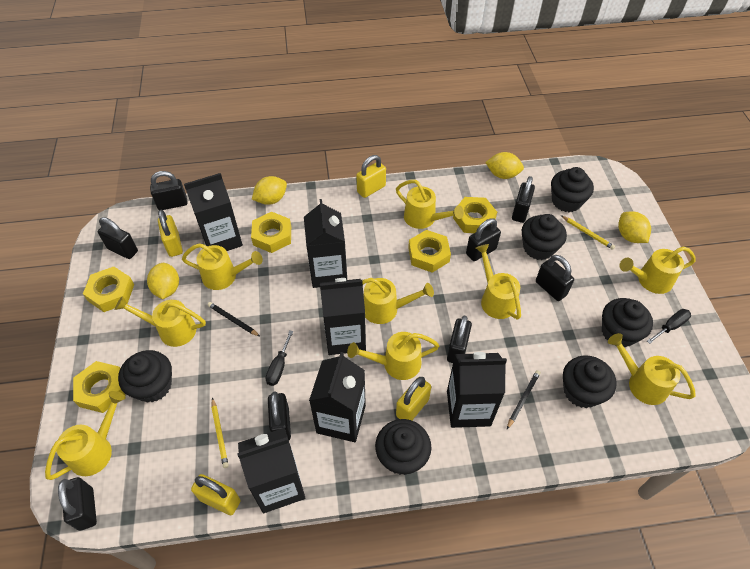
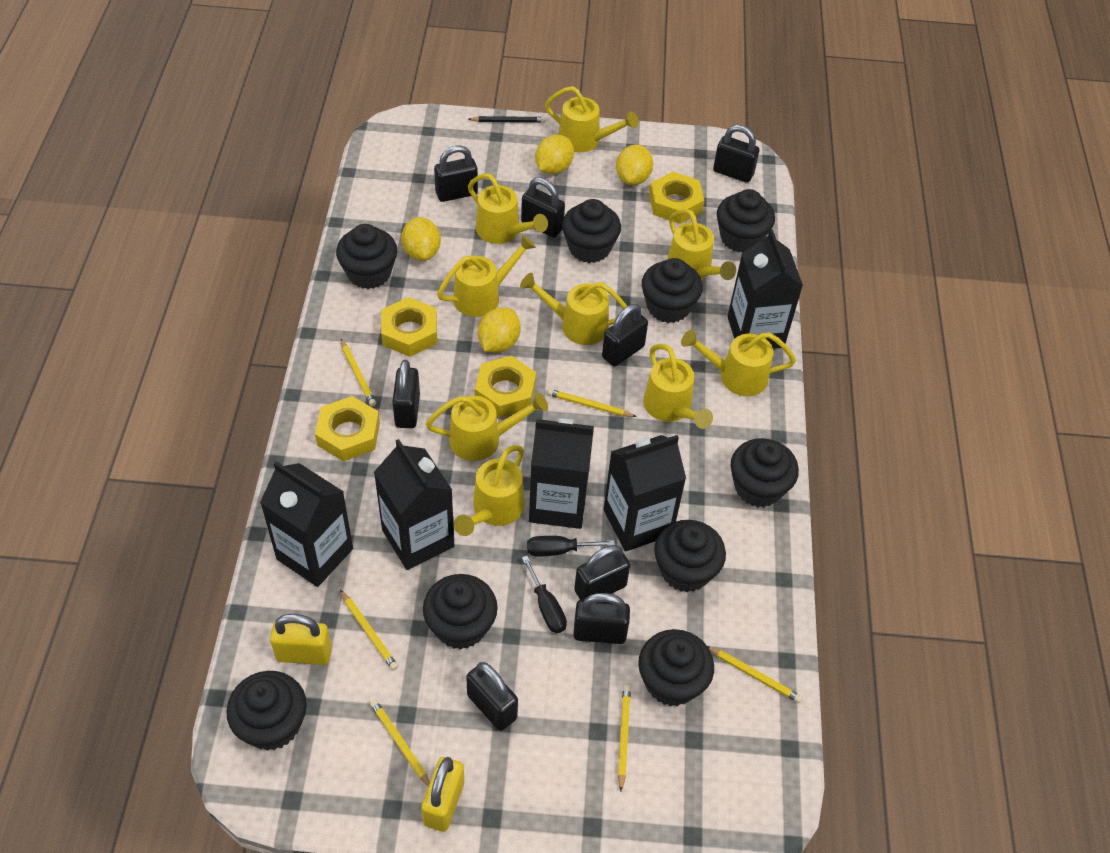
black carton: 6 -> 5
black cupcake: 6 -> 9
black pencil: 2 -> 1
yellow nut: 5 -> 4
yellow padlock: 4 -> 2
yellow pencil: 2 -> 6

